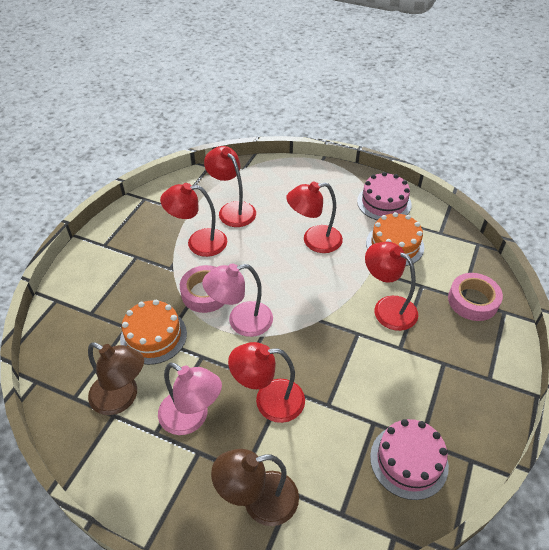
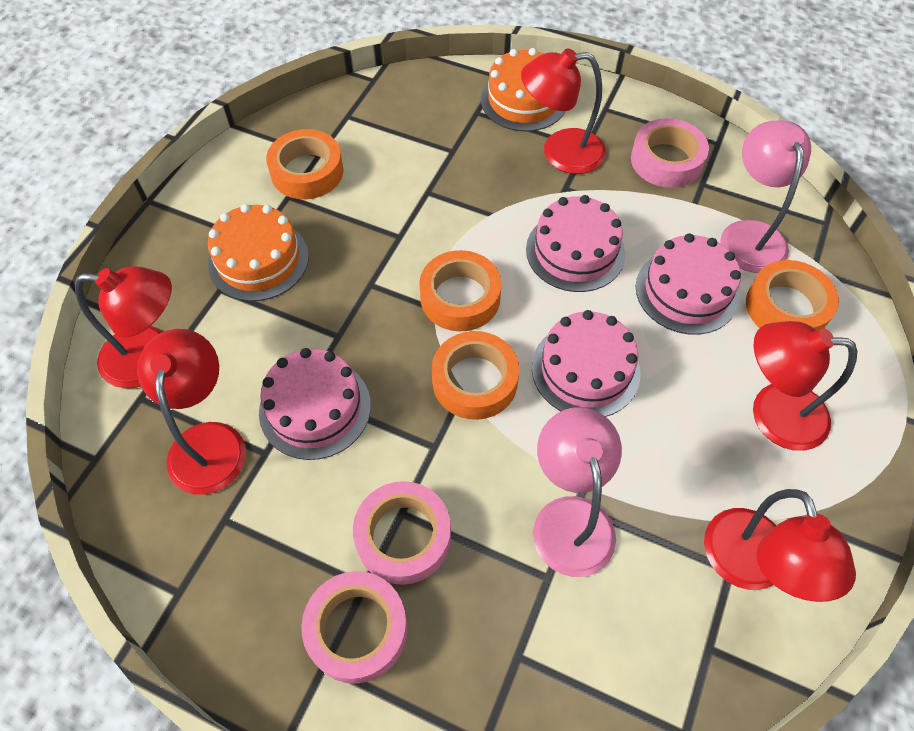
brown lamp: 2 -> 0
orange tape: 0 -> 4
pink cake: 2 -> 4
pink tape: 2 -> 3

